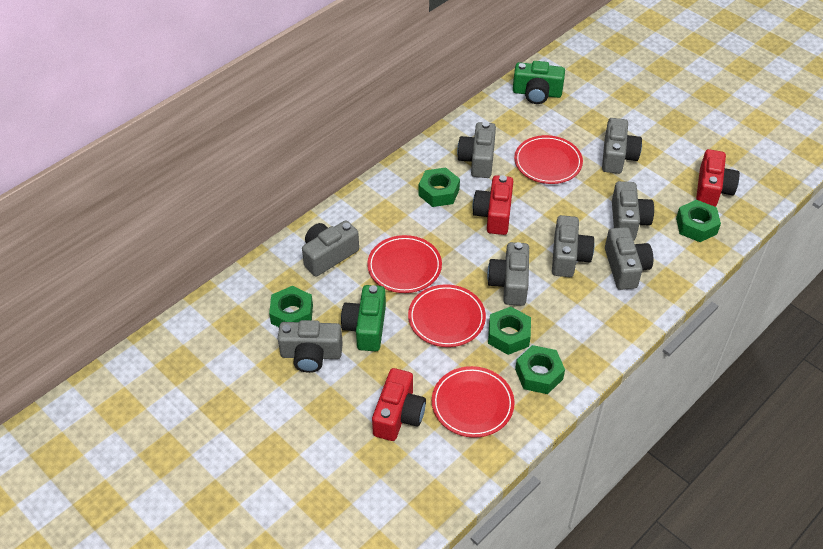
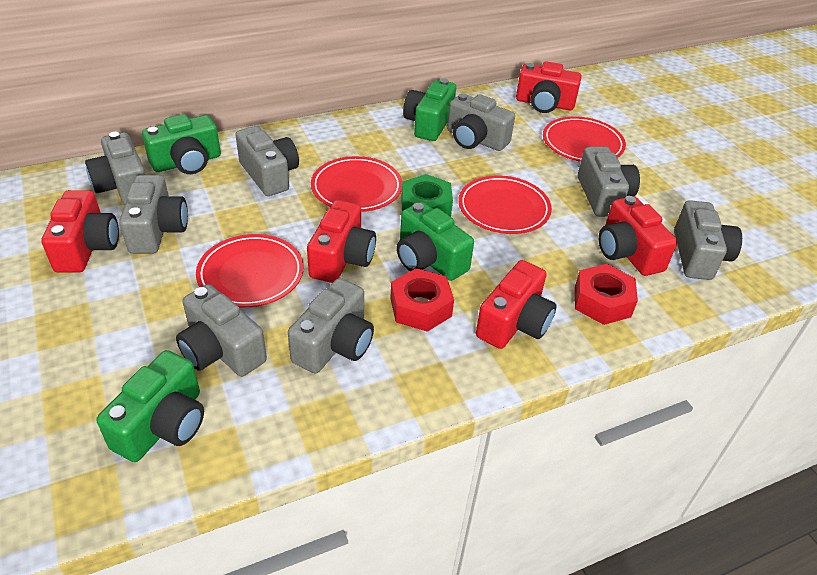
green camera: 2 -> 4
green nut: 5 -> 1
red camera: 3 -> 5
red nut: 0 -> 2

